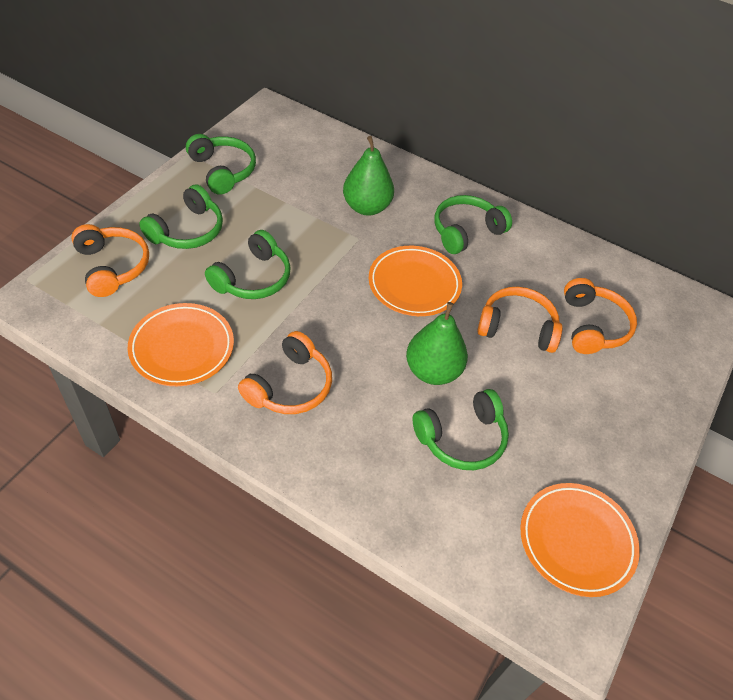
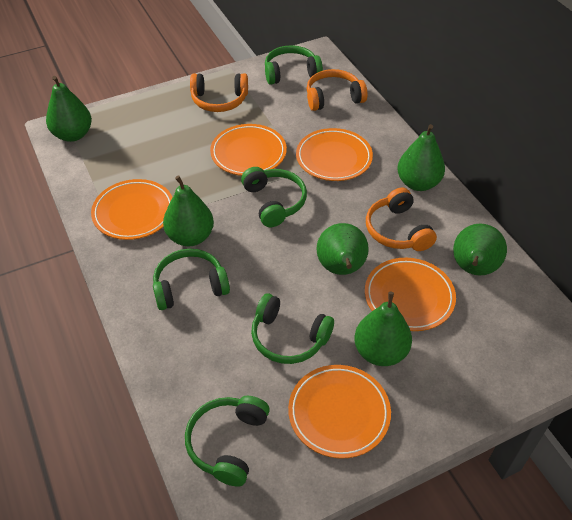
green pear: 2 -> 6
orange headphones: 4 -> 3
orange plate: 3 -> 5

